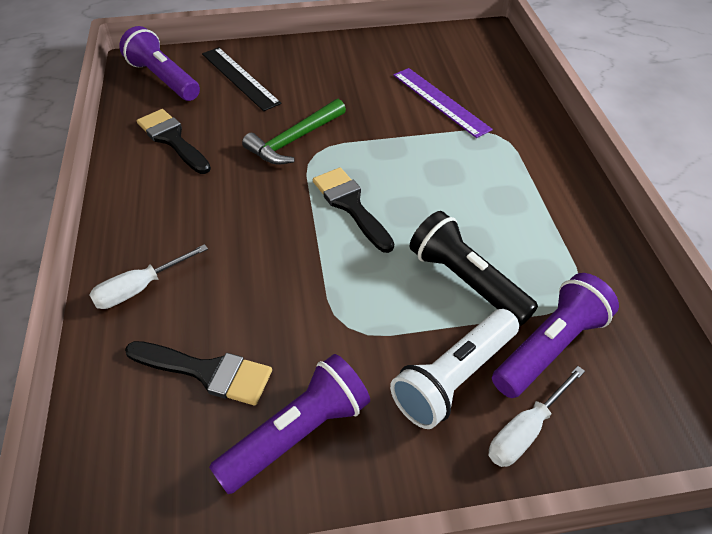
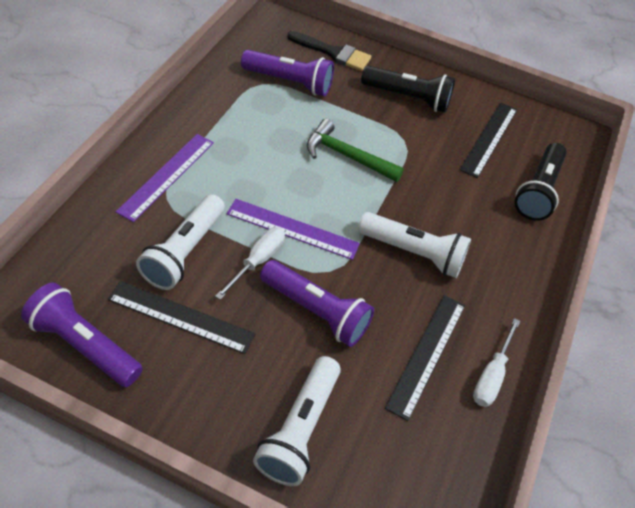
black brush: 3 -> 1
black flashlight: 1 -> 2
black ruler: 1 -> 3
purple ruler: 1 -> 2
white flashlight: 1 -> 3

